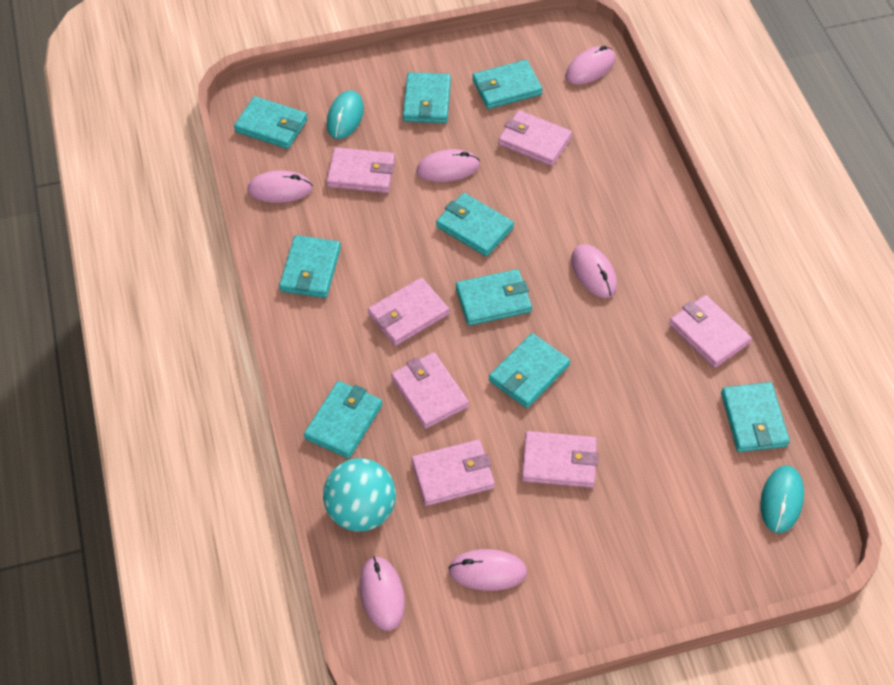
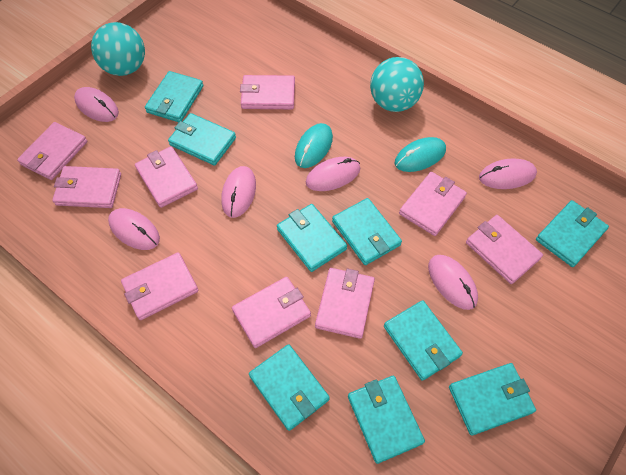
pink wallet: 7 -> 9
turquoise ball: 1 -> 2

